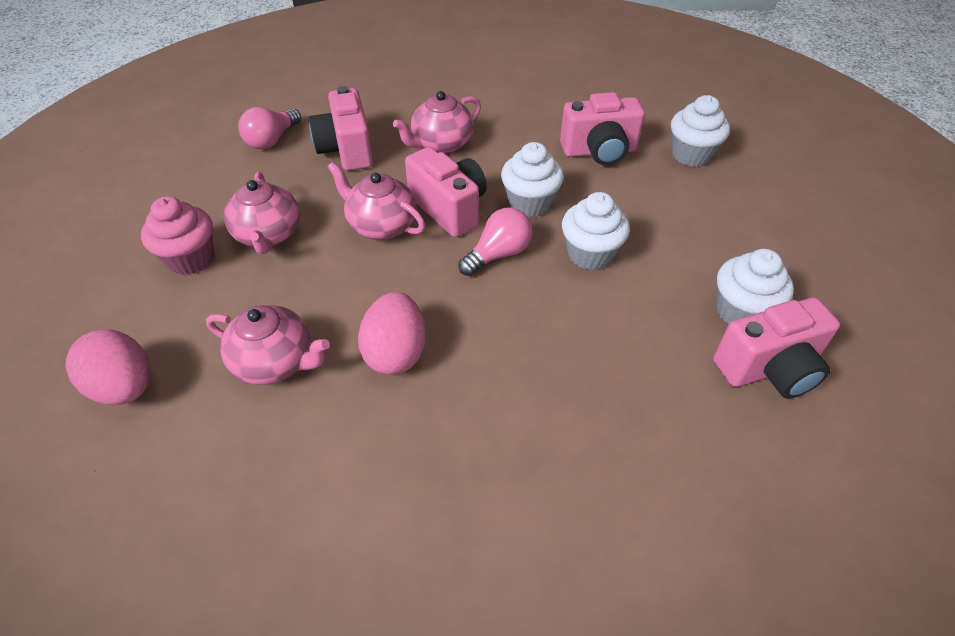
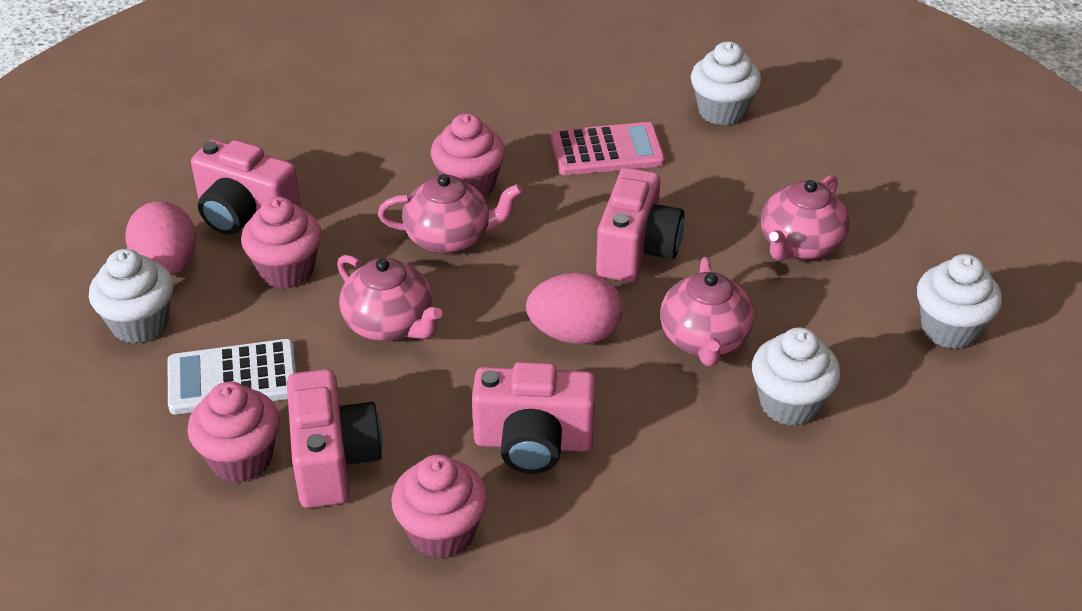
pink calculator: 0 -> 1
pink cupcake: 1 -> 4
pink light bulb: 2 -> 0
white calculator: 0 -> 1

